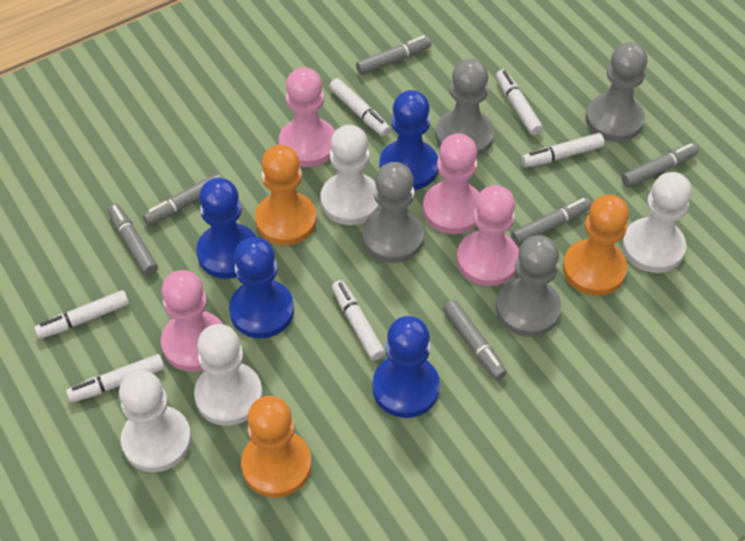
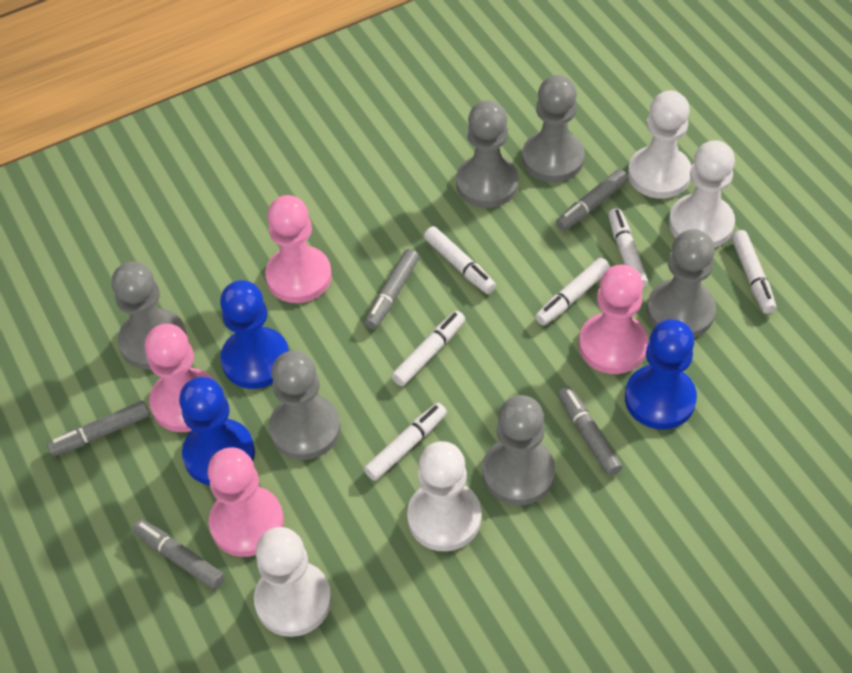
blue pawn: 4 -> 3
grey marker: 6 -> 5
grey pawn: 4 -> 6
orange pawn: 3 -> 0

